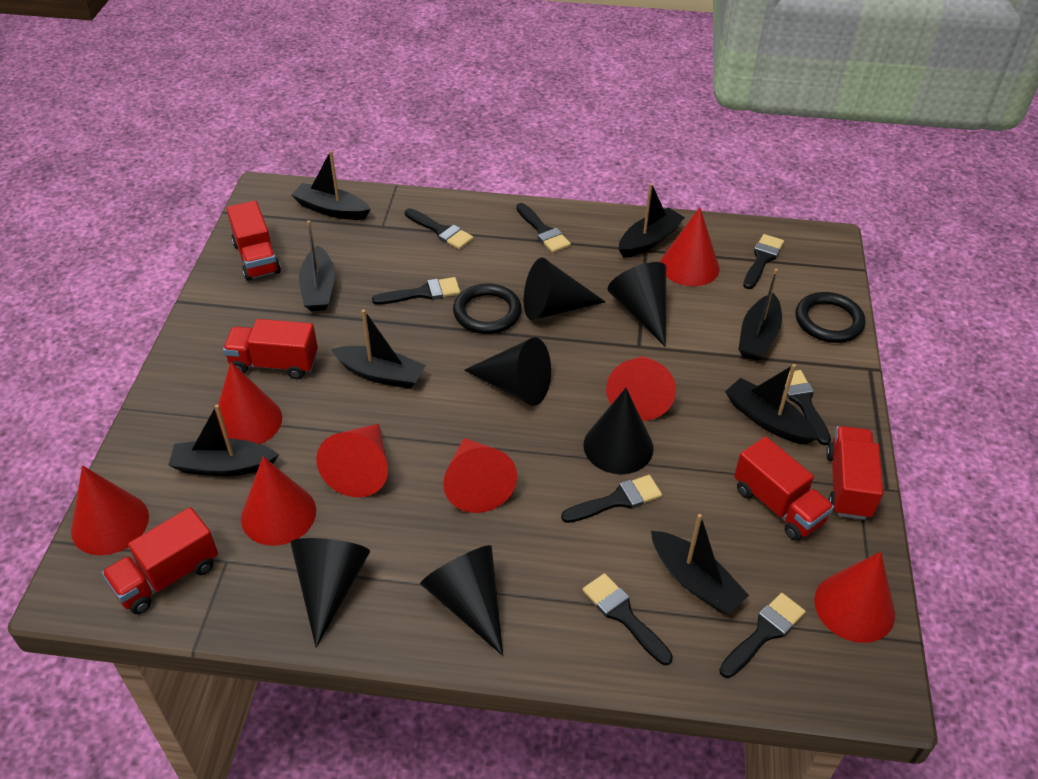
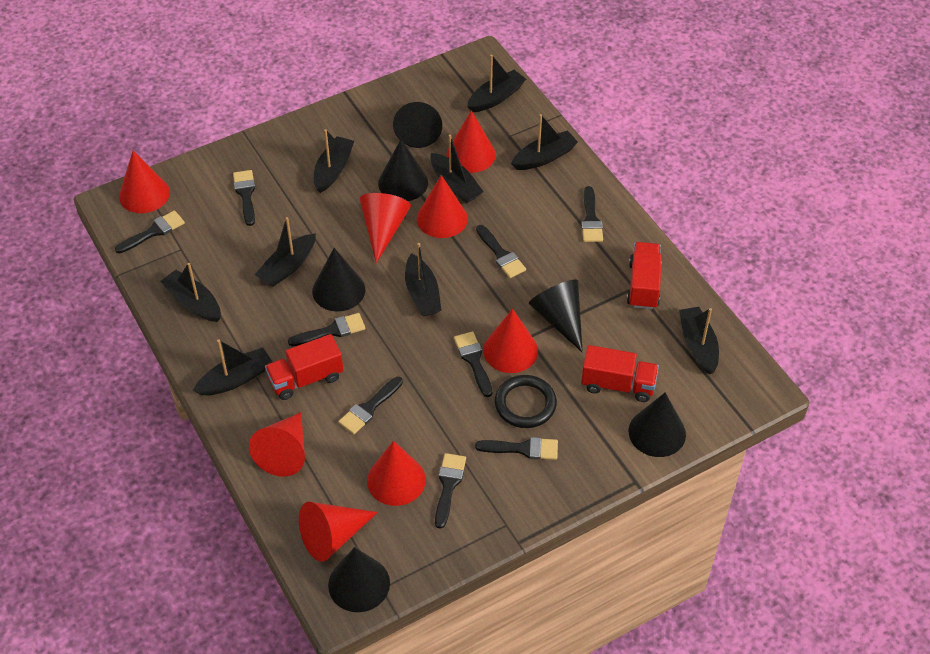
black boat: 8 -> 9
black brush: 8 -> 9
black ring: 2 -> 1
red truck: 5 -> 3

